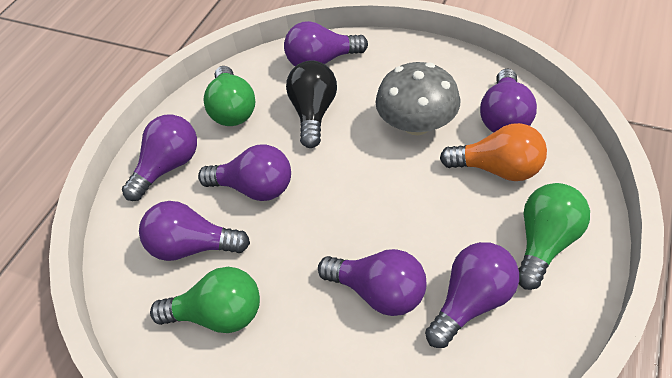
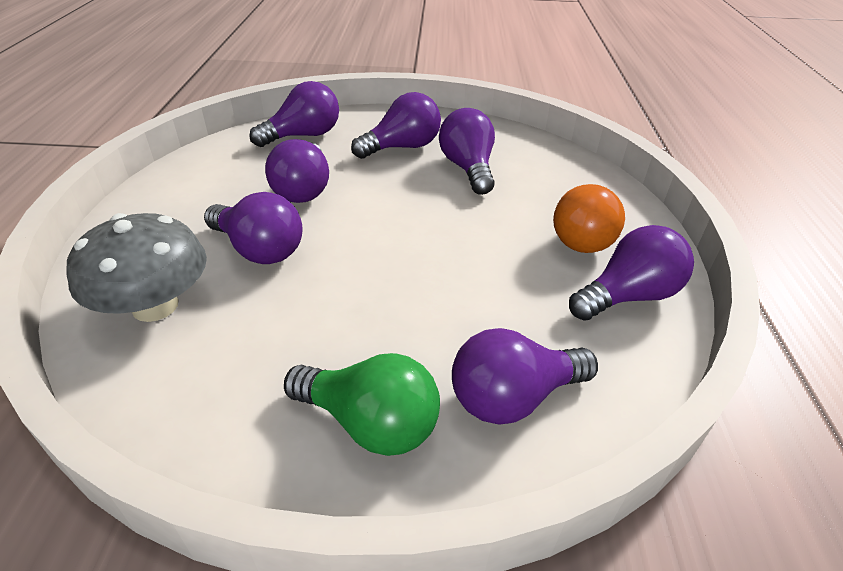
black light bulb: 1 -> 0
green light bulb: 3 -> 1

